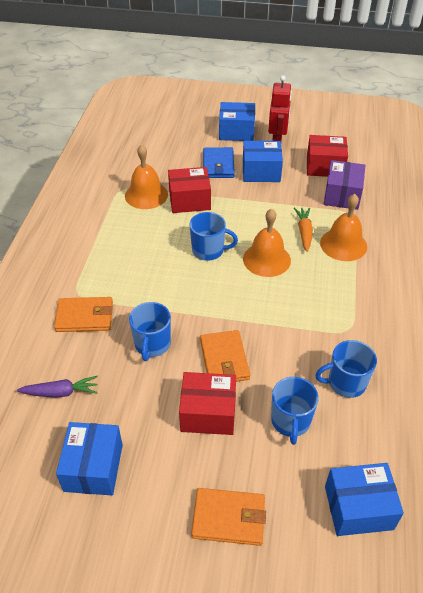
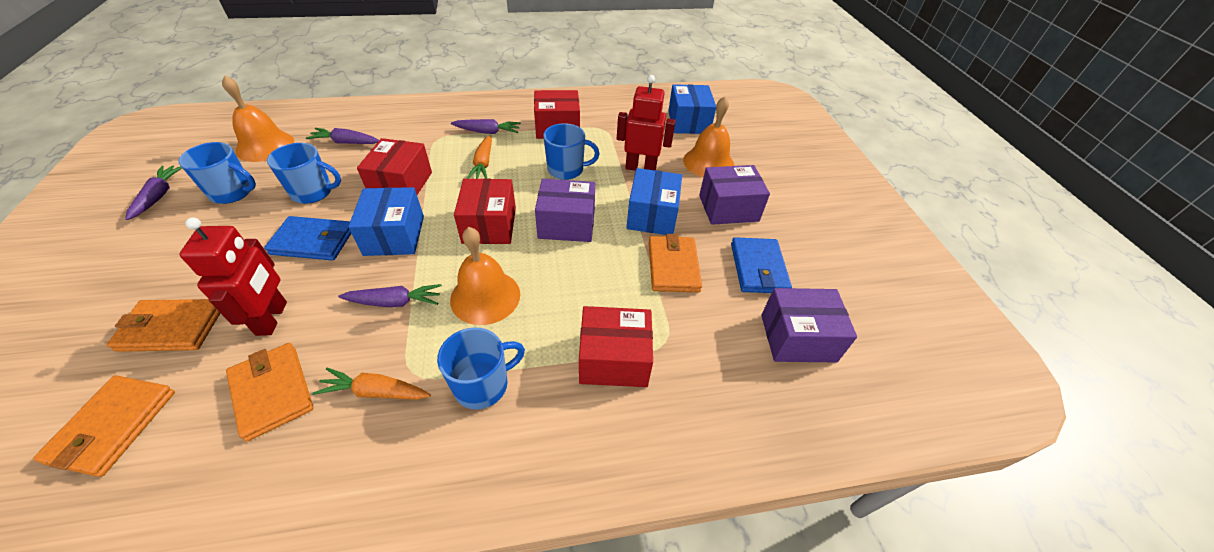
blue box: 4 -> 3
blue wallet: 1 -> 2
orange carrot: 1 -> 2
orange wallet: 3 -> 4
purple box: 1 -> 3
purple carrot: 1 -> 4
red box: 3 -> 4
red robot: 1 -> 2

